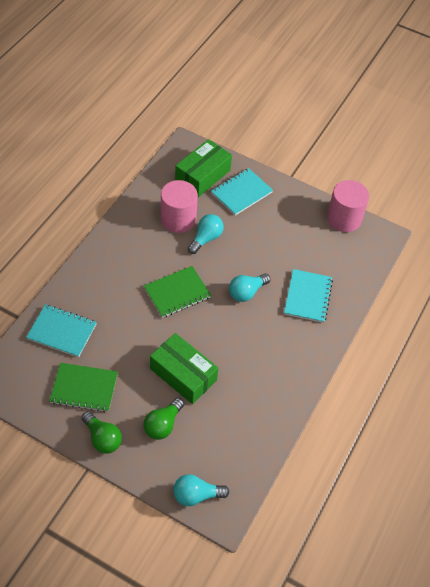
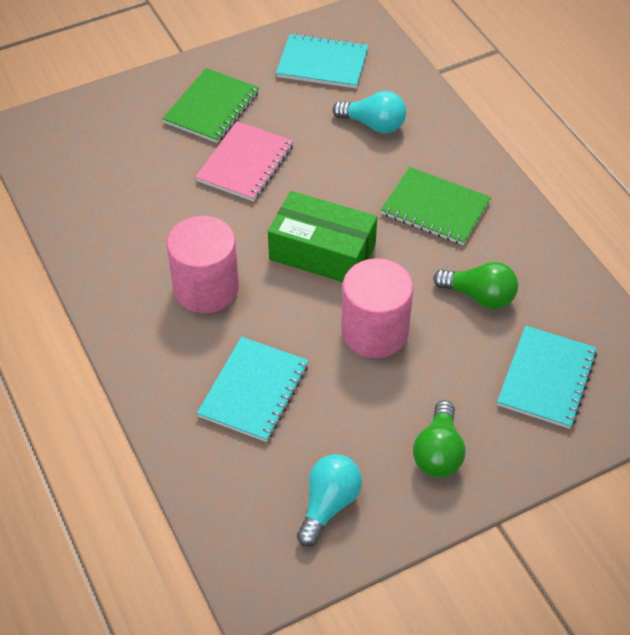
green box: 2 -> 1
pink notebook: 0 -> 1
turquoise light bulb: 3 -> 2

